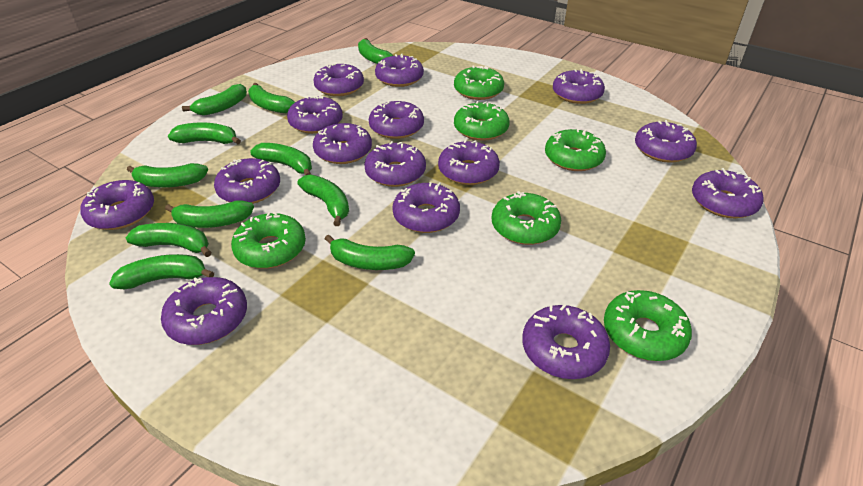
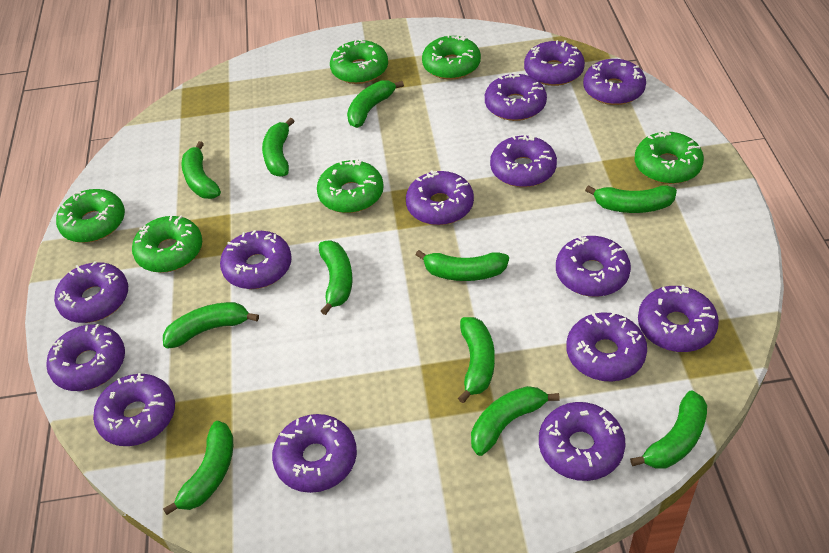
purple donut: 15 -> 14

